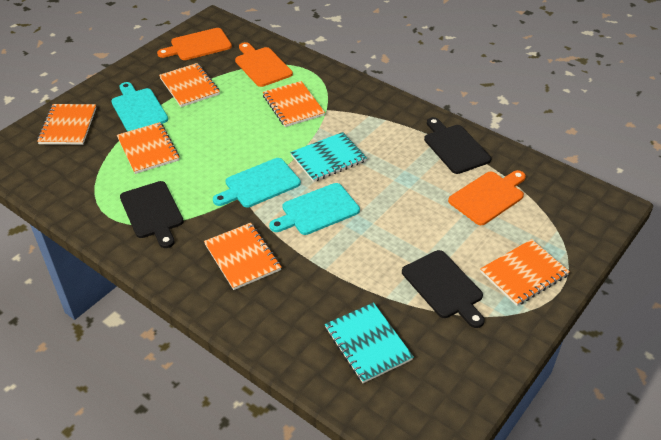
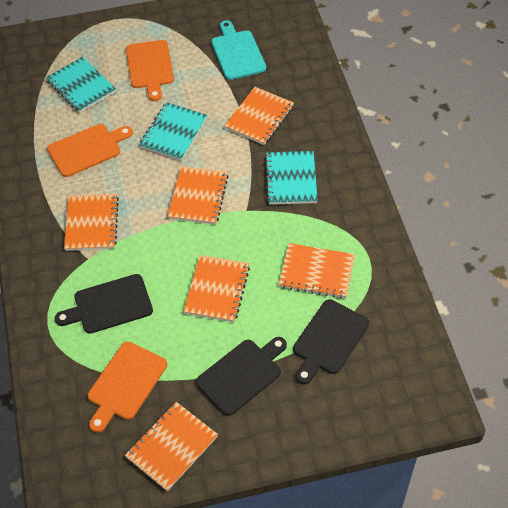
turquoise cutting board: 3 -> 1
turquoise notebook: 2 -> 3

